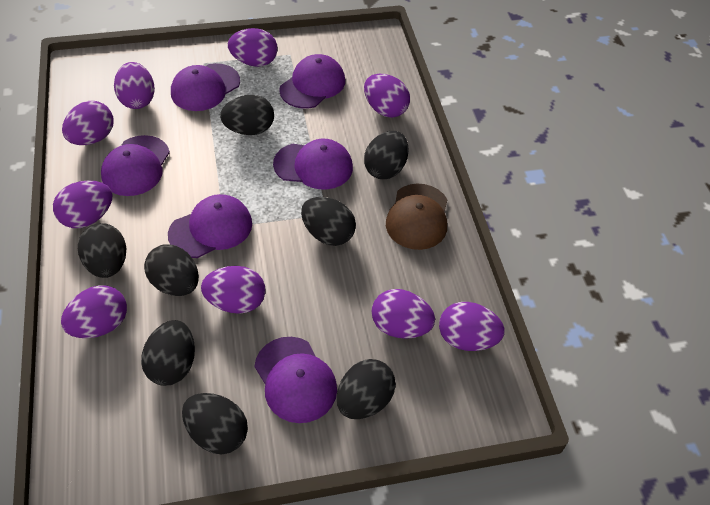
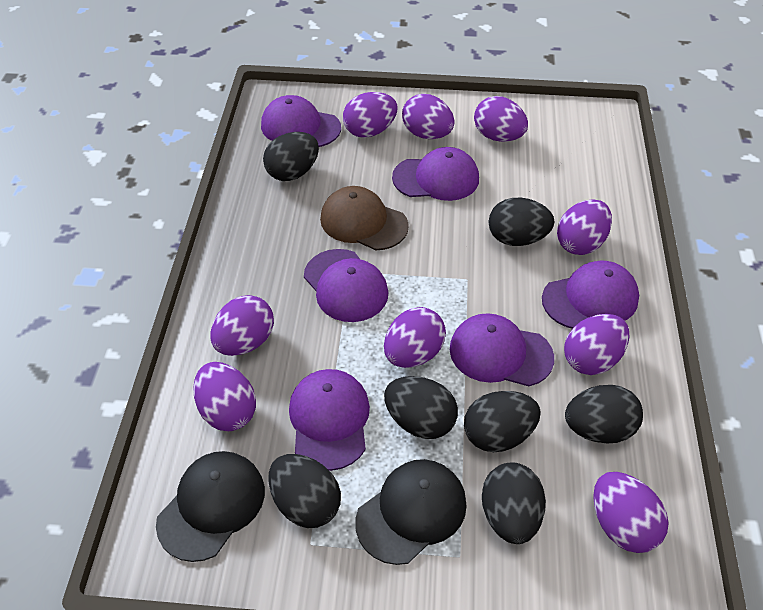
black cap: 0 -> 2
black egg: 8 -> 7

